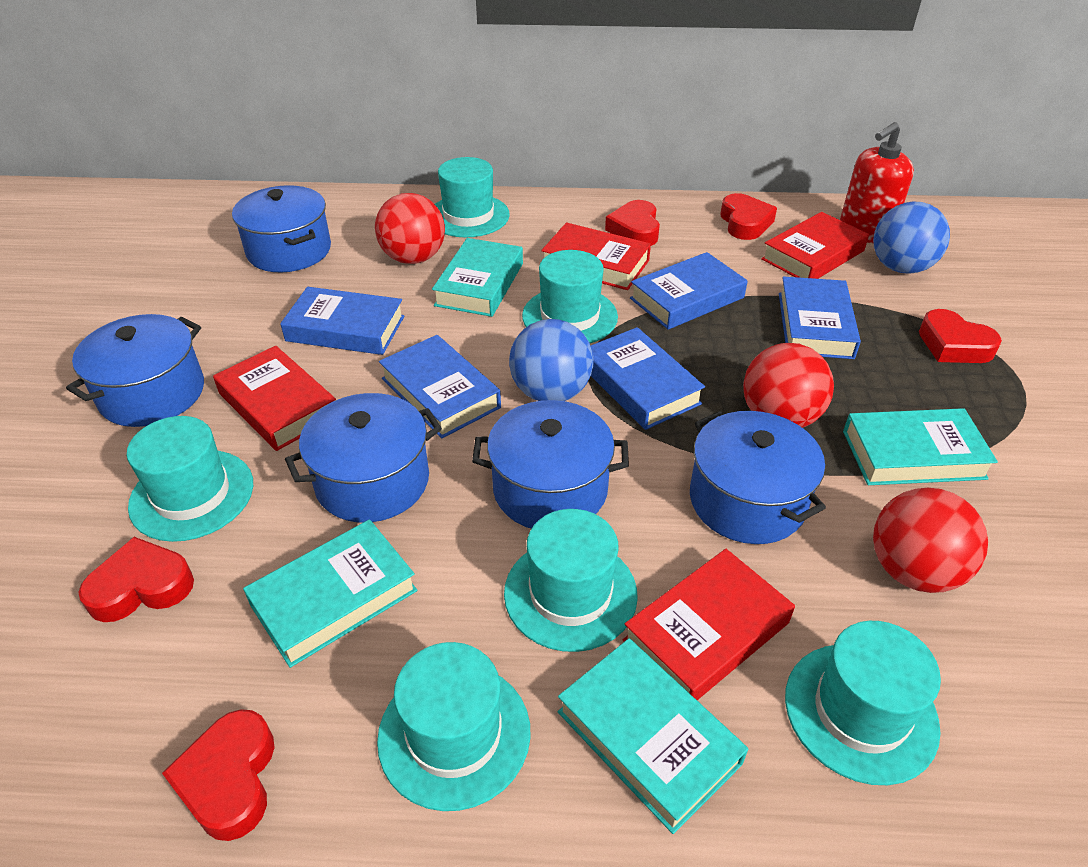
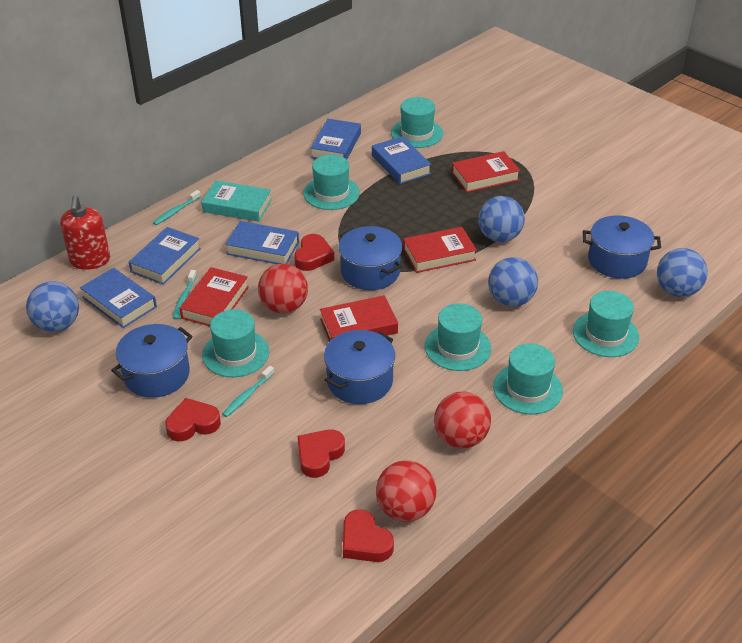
blue ball: 2 -> 4
blue pot: 5 -> 4
red heart: 5 -> 4
turquoise book: 4 -> 1
turquoise toothbrush: 0 -> 3

